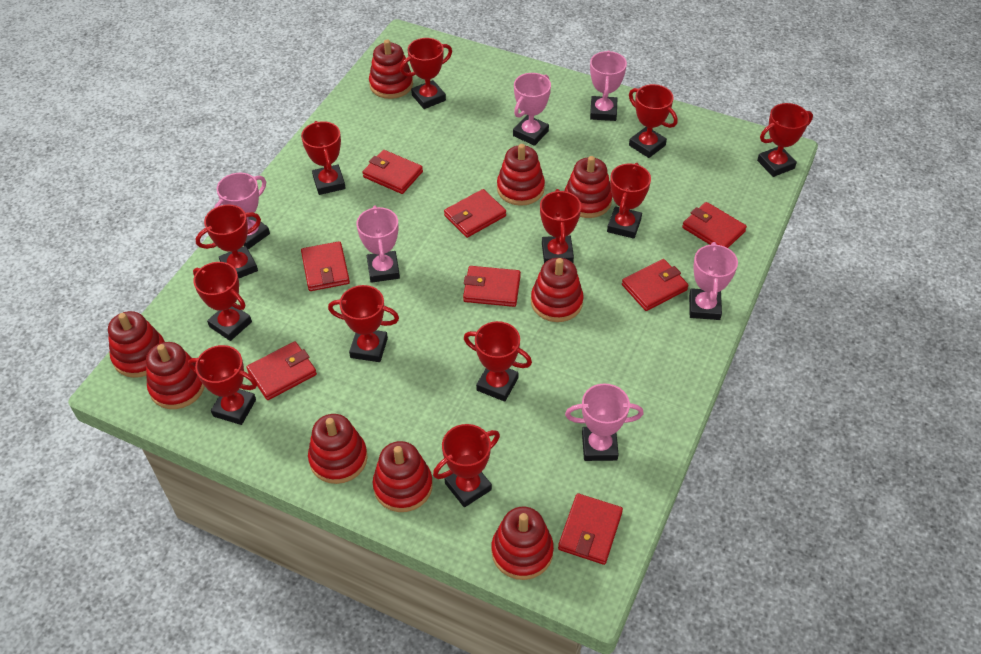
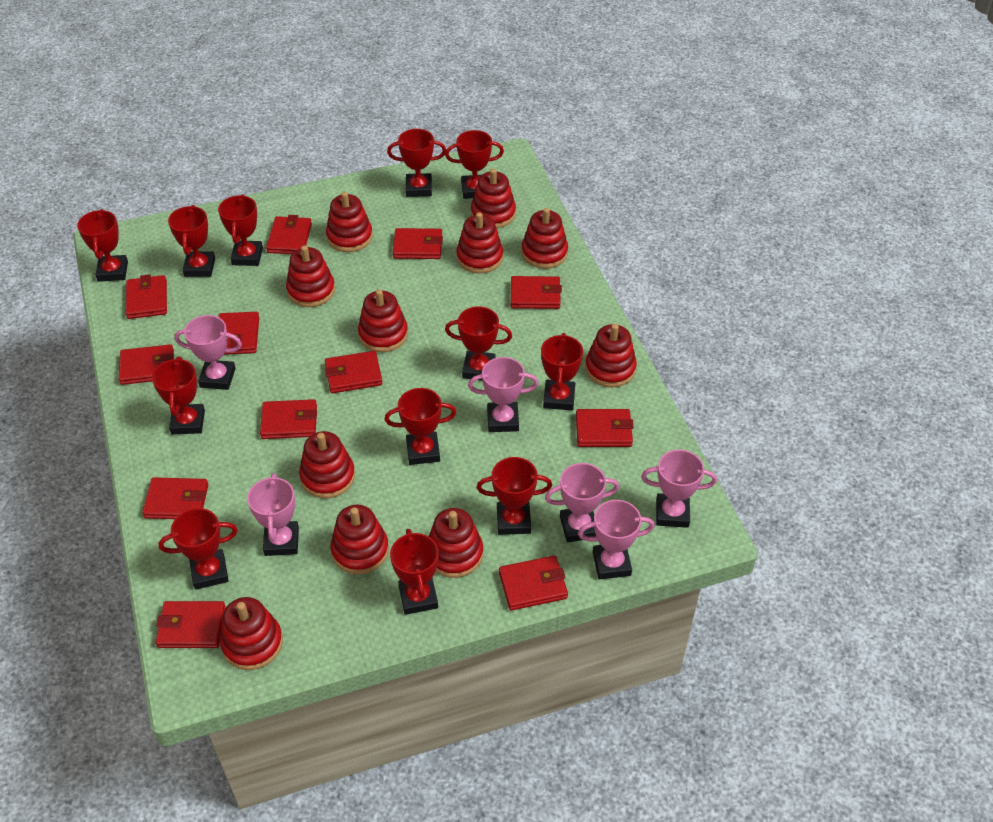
red stacking toy: 9 -> 11
red wallet: 8 -> 12

